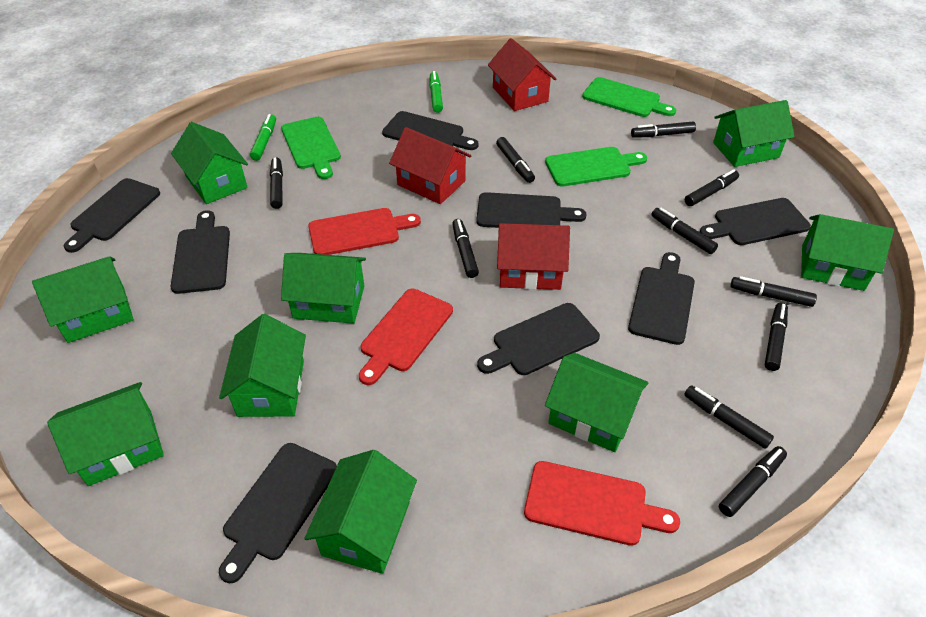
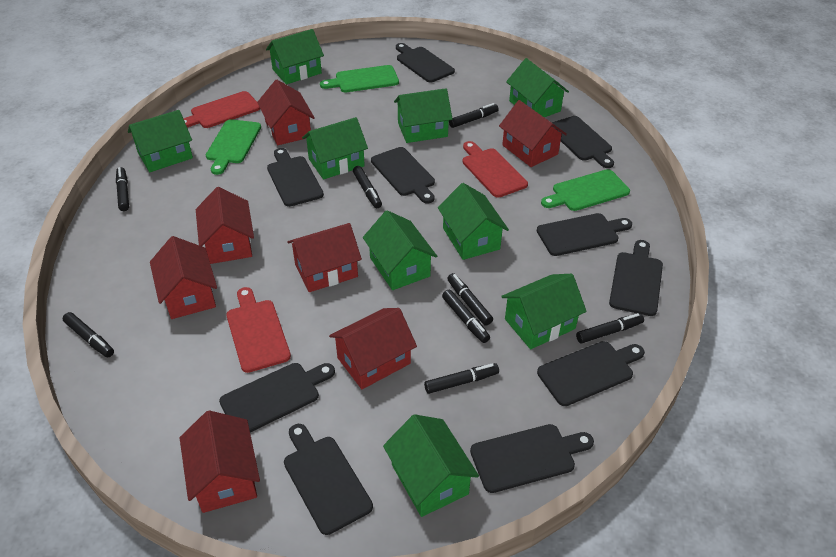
black cutting board: 8 -> 10
black marker: 10 -> 8
green marker: 2 -> 0
red house: 3 -> 7

